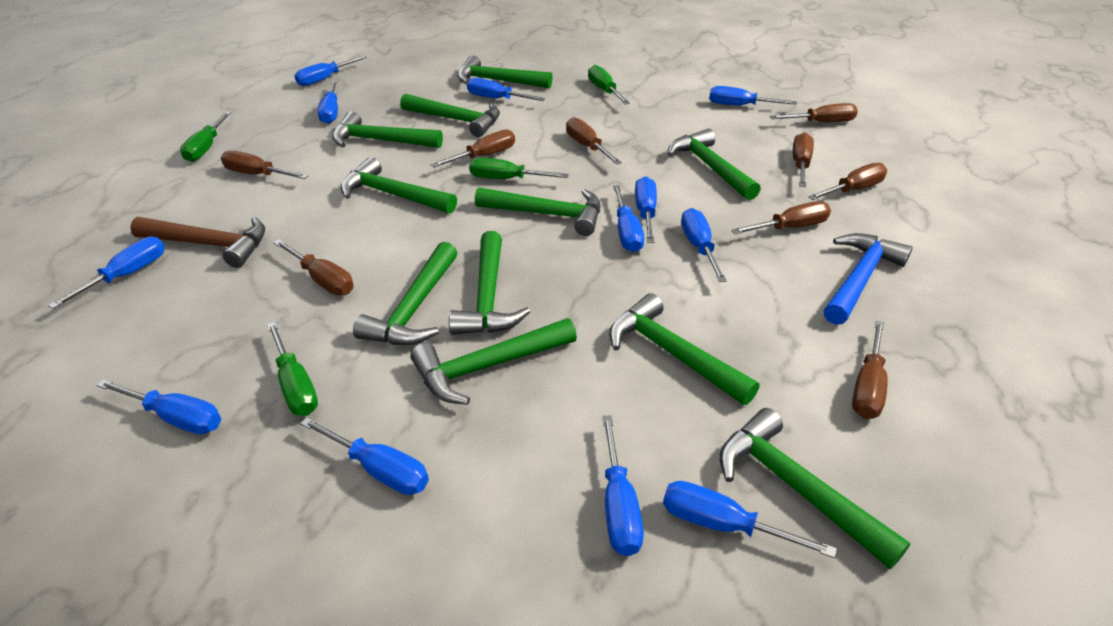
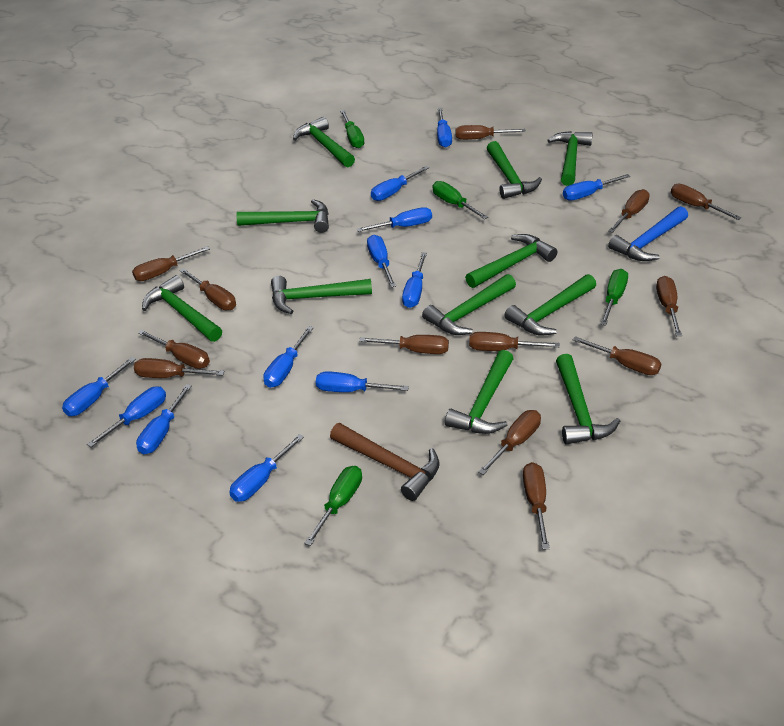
brown screwdriver: 9 -> 13

